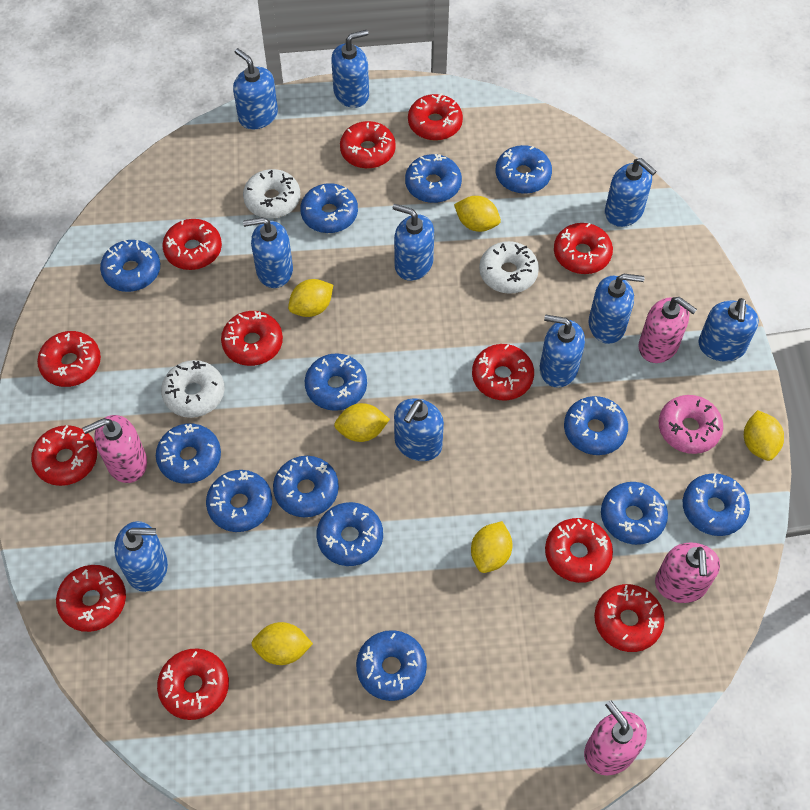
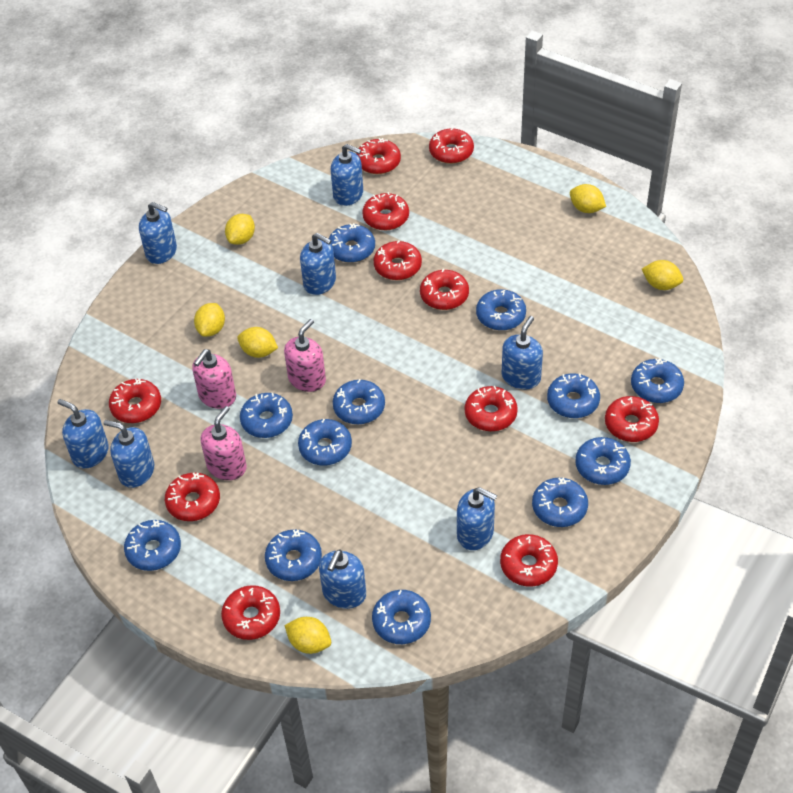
blue donut: 13 -> 12
blue soap dispenser: 10 -> 8
pink donut: 1 -> 0
pink soap dispenser: 4 -> 3
red donut: 12 -> 11
white donut: 3 -> 0

